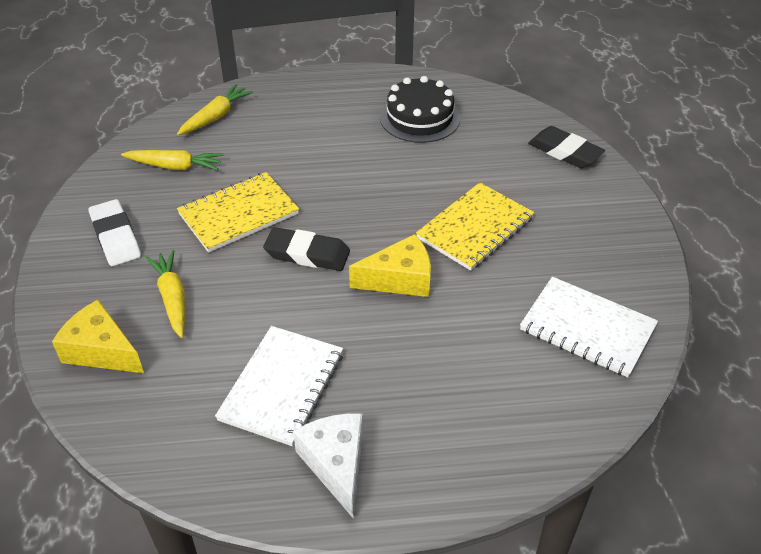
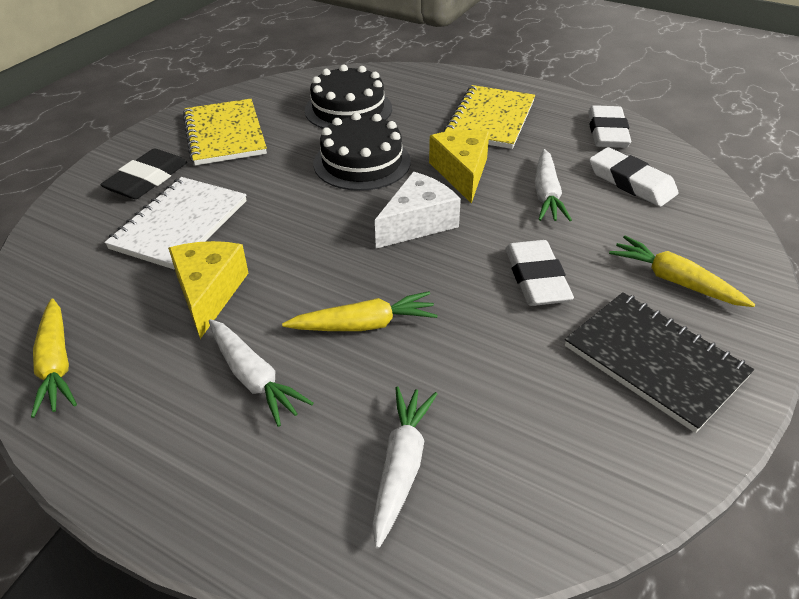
black cake: 1 -> 2
black eraser: 2 -> 1
black notebook: 0 -> 1
white carrot: 0 -> 3
white eraser: 1 -> 3
white notebook: 2 -> 1

